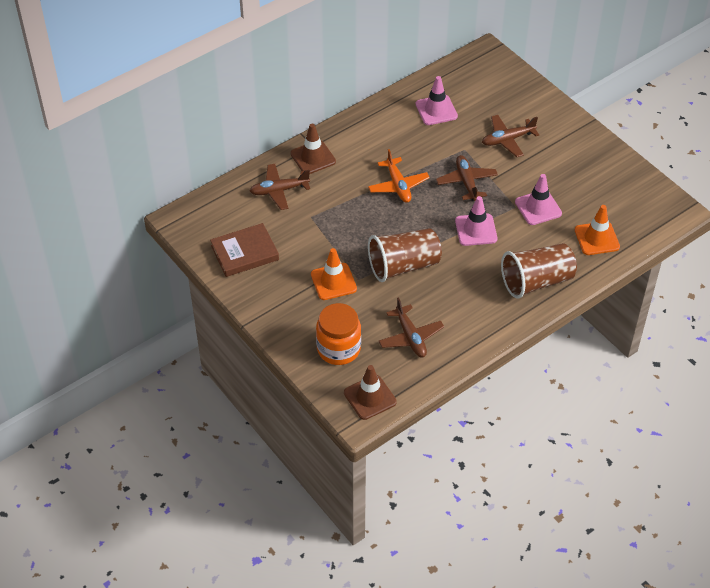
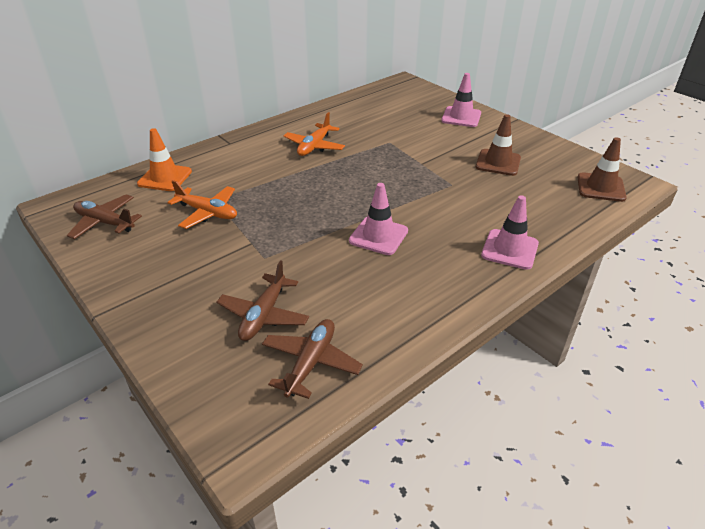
brown book: 1 -> 0
brown cup: 2 -> 0
brown plane: 4 -> 3
orange jar: 1 -> 0
orange plane: 1 -> 2
orange traffic cone: 2 -> 1

